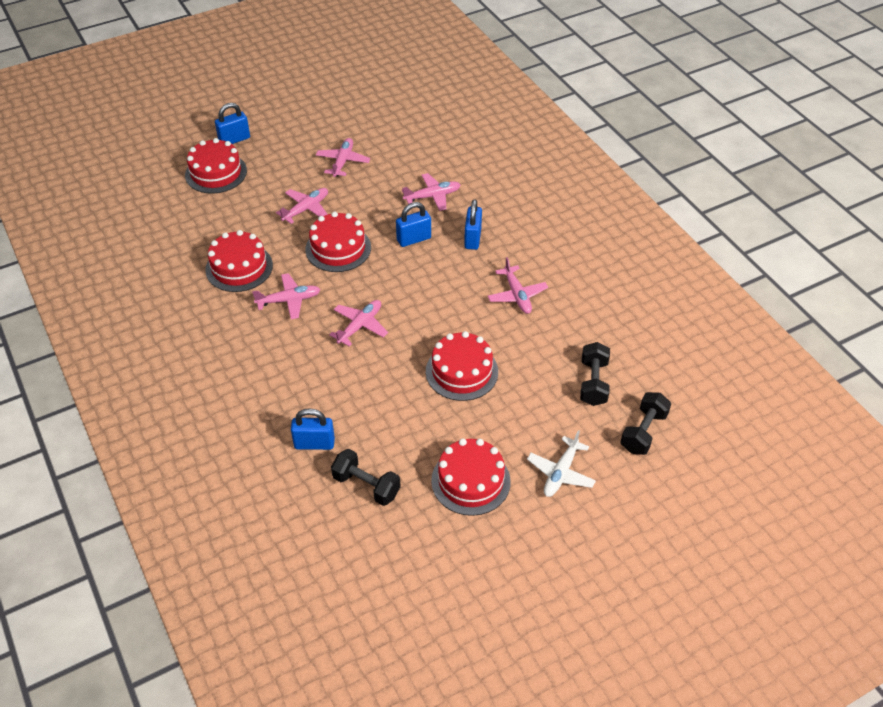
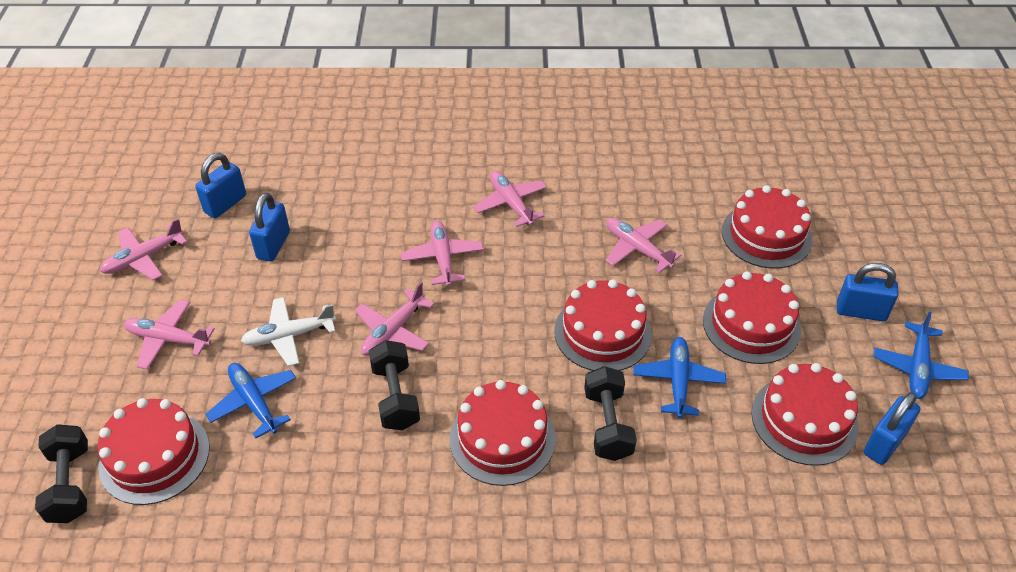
blue plane: 0 -> 3
red cake: 5 -> 6

